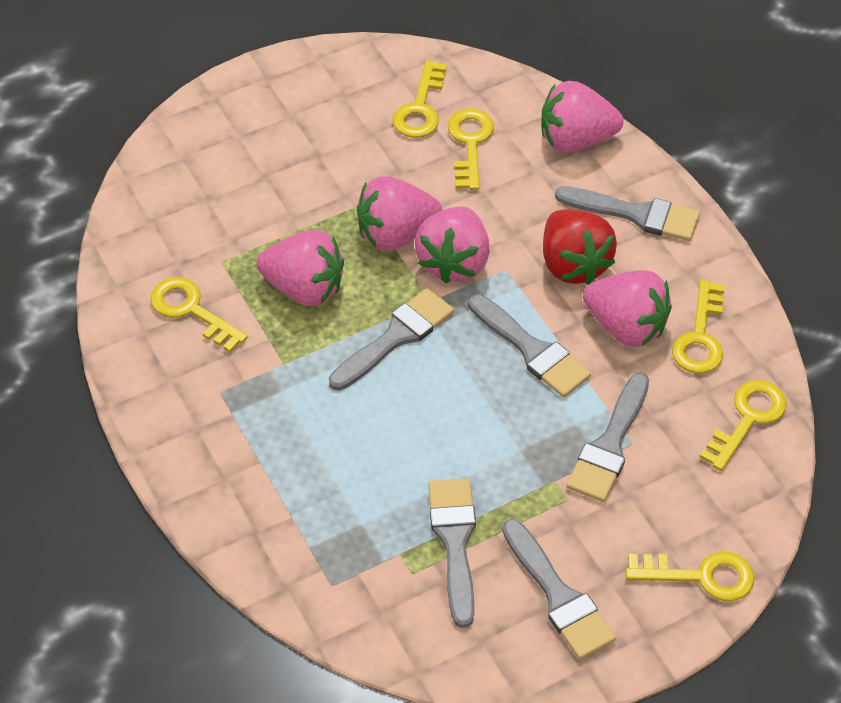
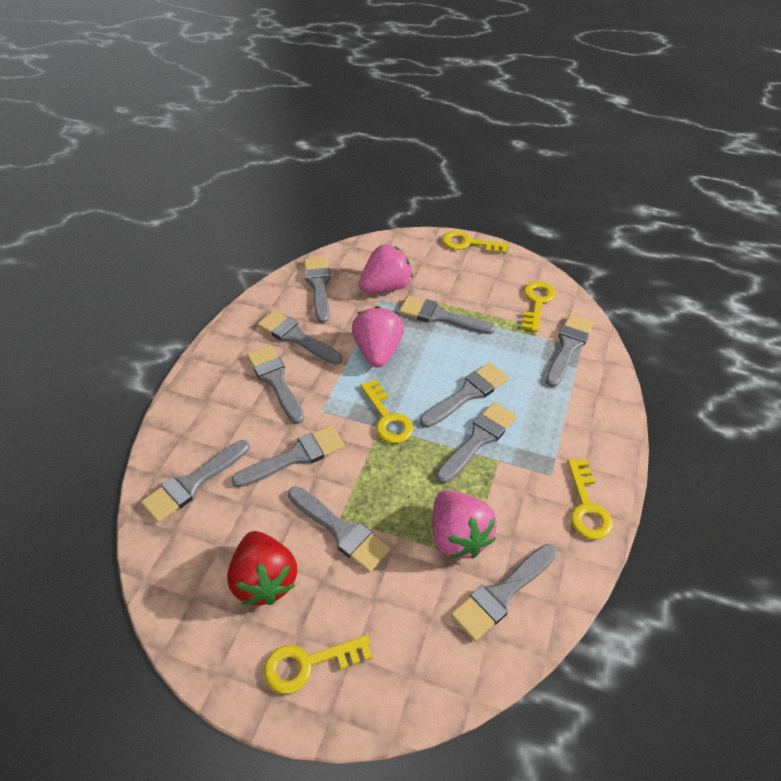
grey brush: 6 -> 11
pink strawberry: 5 -> 3
yellow key: 6 -> 5

